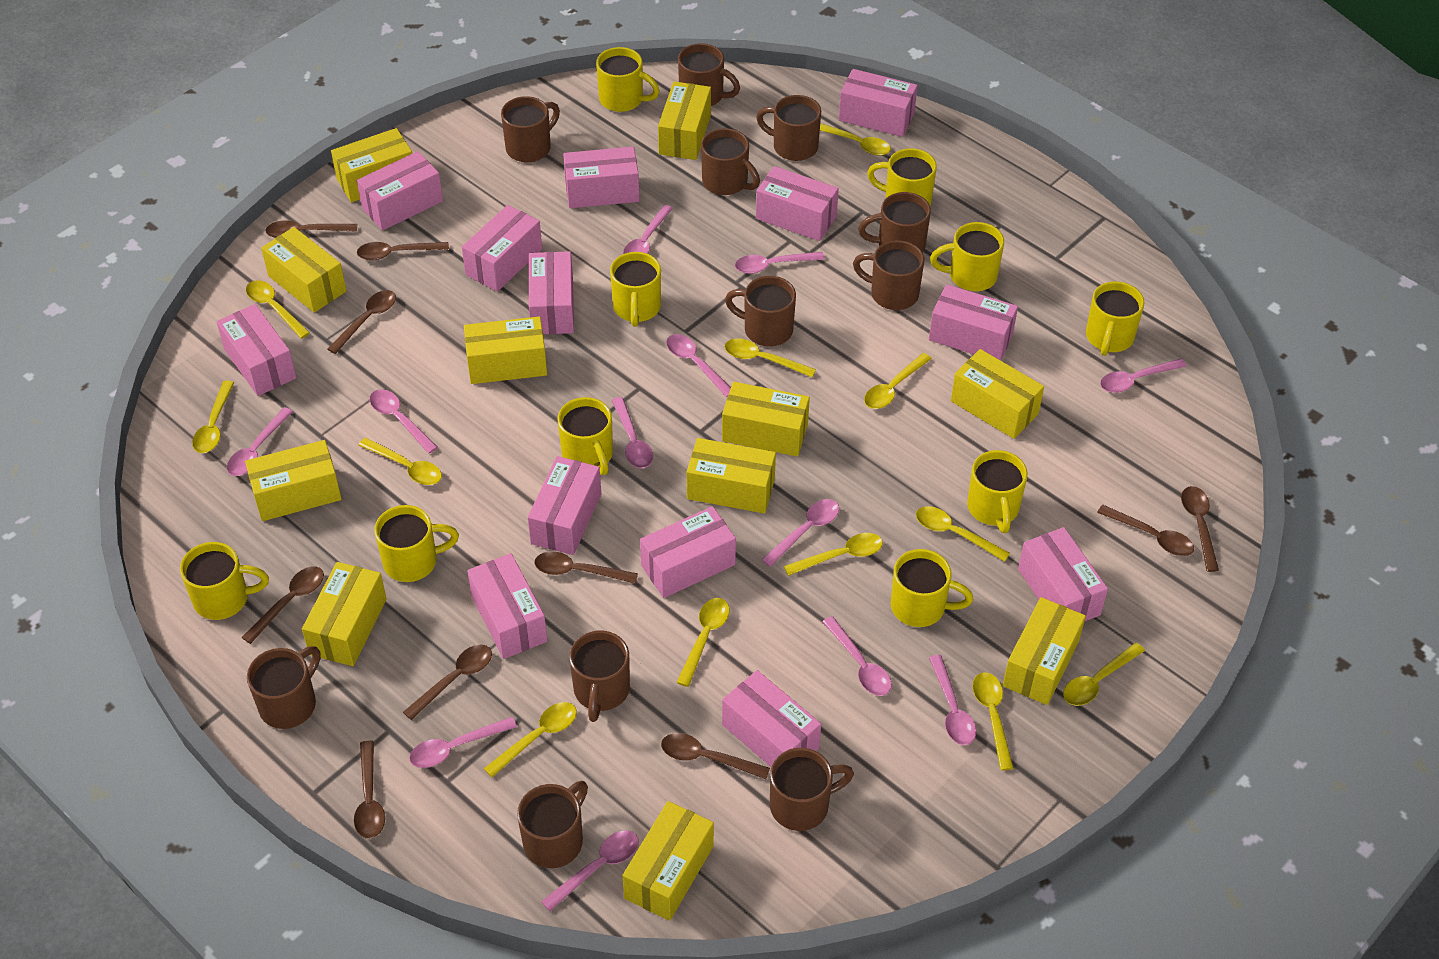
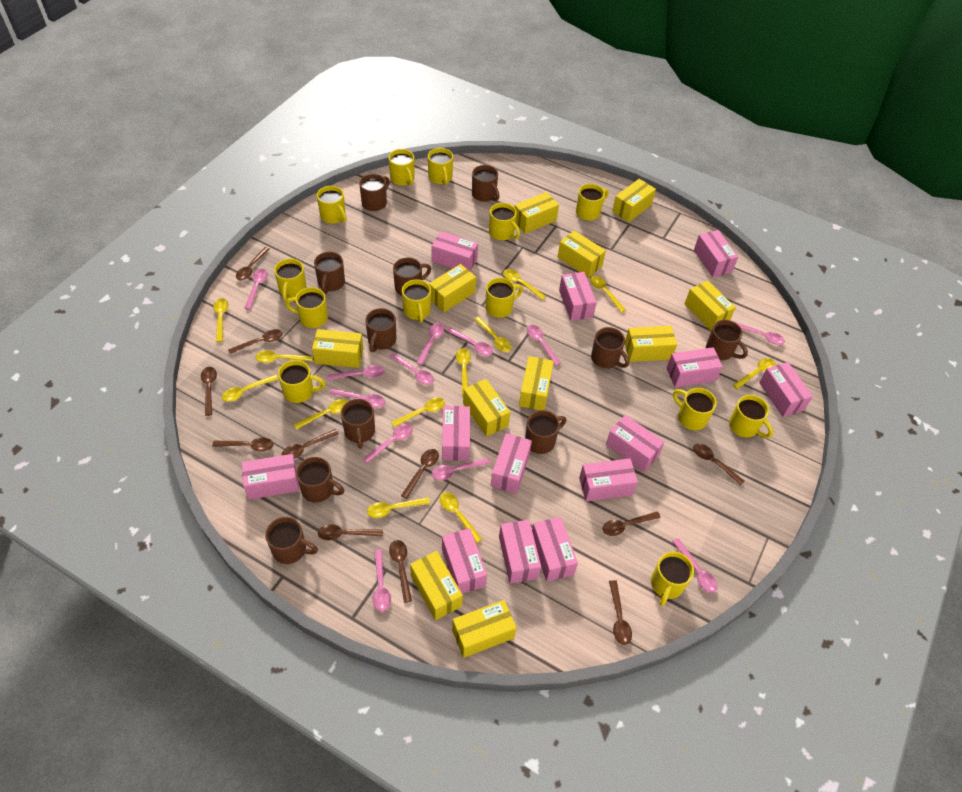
brown spoon: 10 -> 11
yellow mug: 10 -> 13

